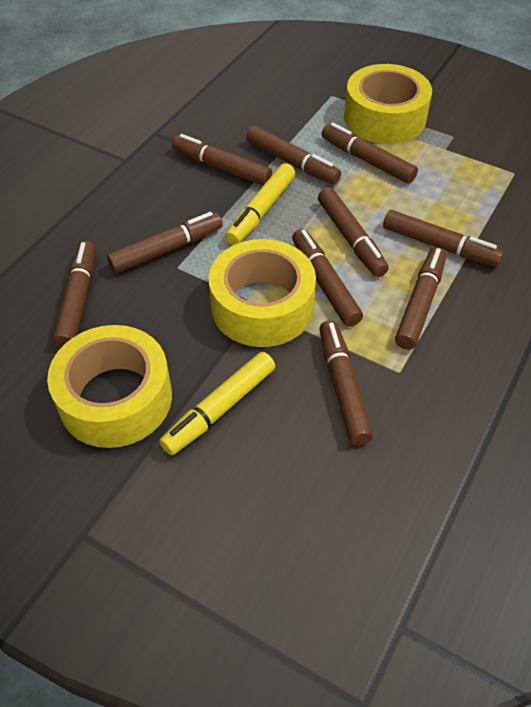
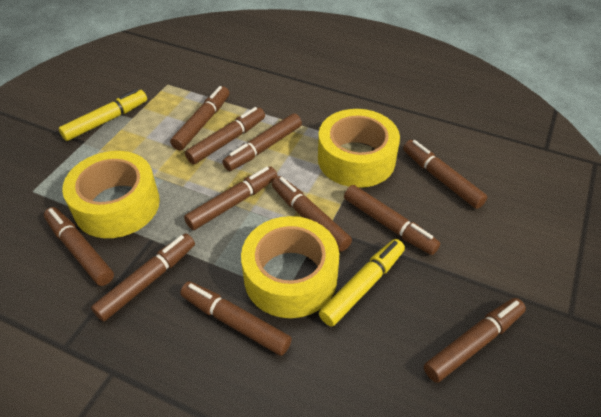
brown marker: 10 -> 11

